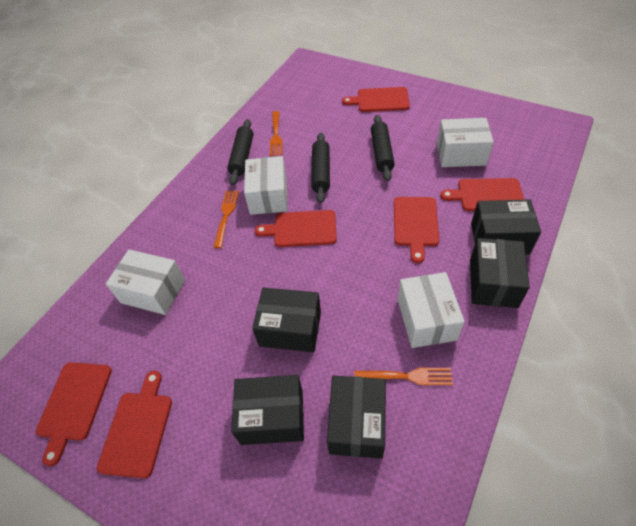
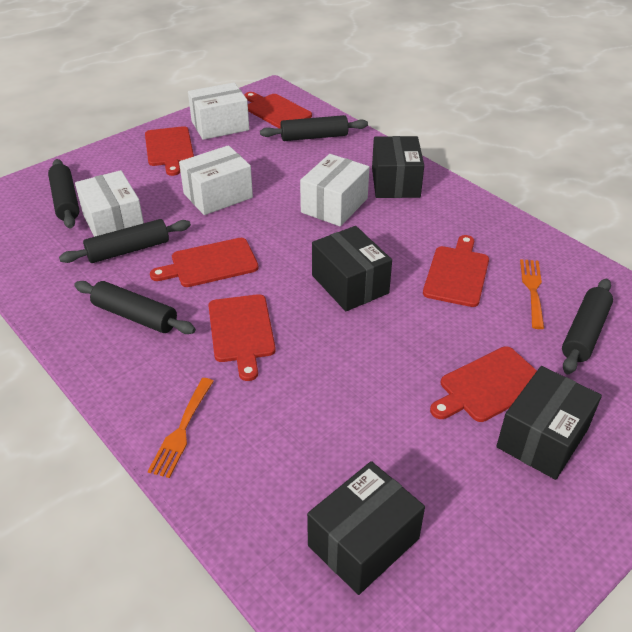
black box: 5 -> 4
black rolling pin: 3 -> 5
orange fork: 3 -> 2

